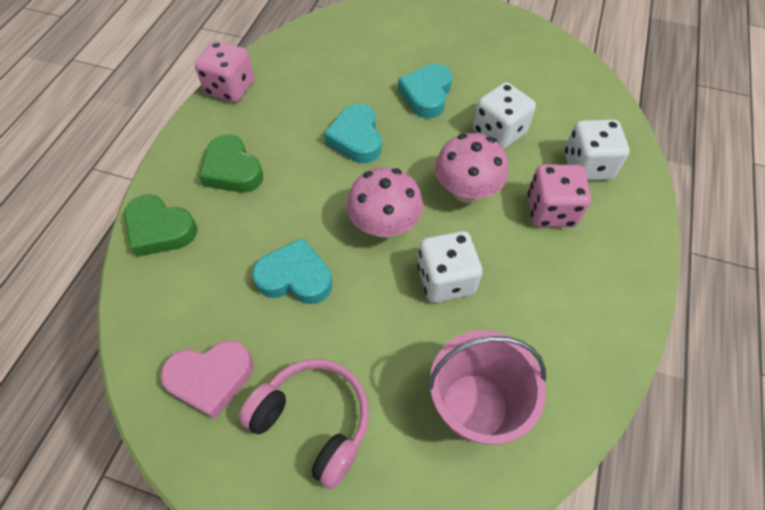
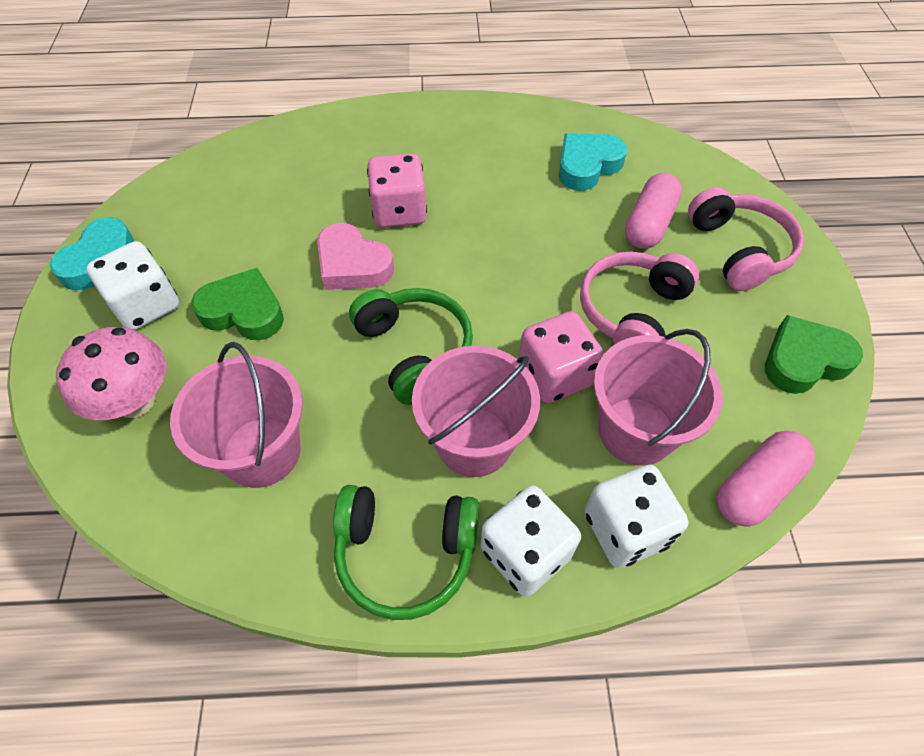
green headphones: 0 -> 2
pink bucket: 1 -> 3
pink capsule: 0 -> 2
pink headphones: 1 -> 2
pink mushroom: 2 -> 1
turquoise heart: 3 -> 2

